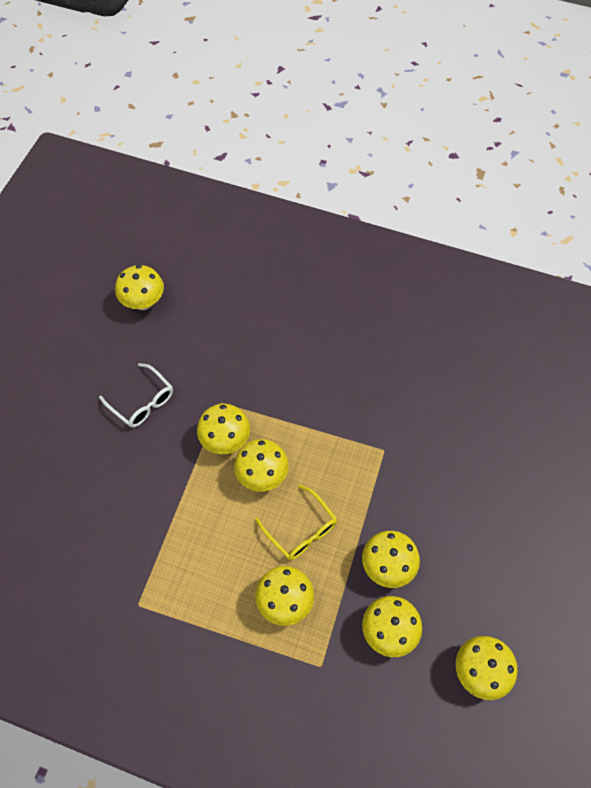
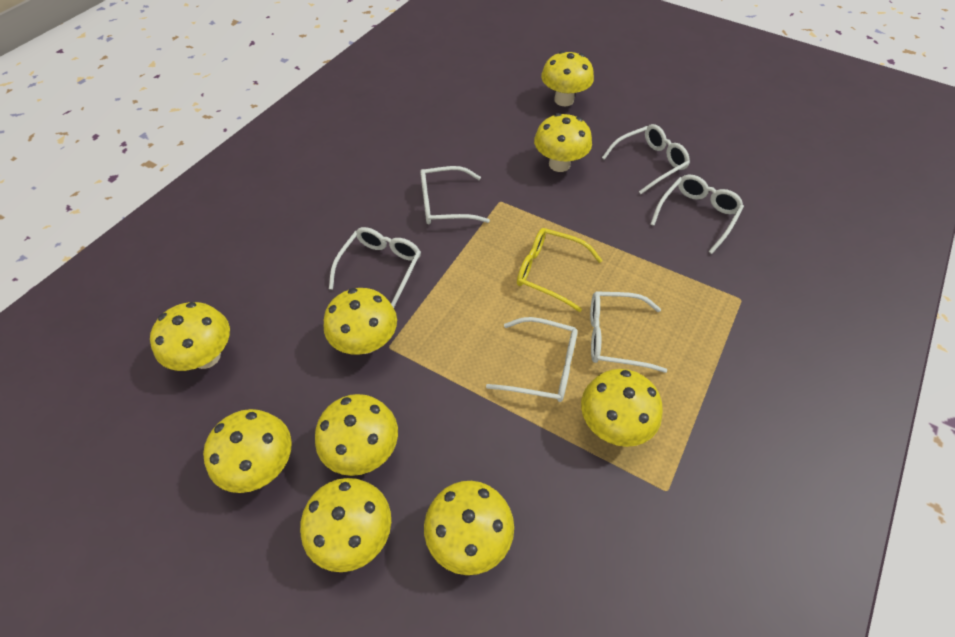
white glasses: 1 -> 6
yellow mushroom: 7 -> 9

